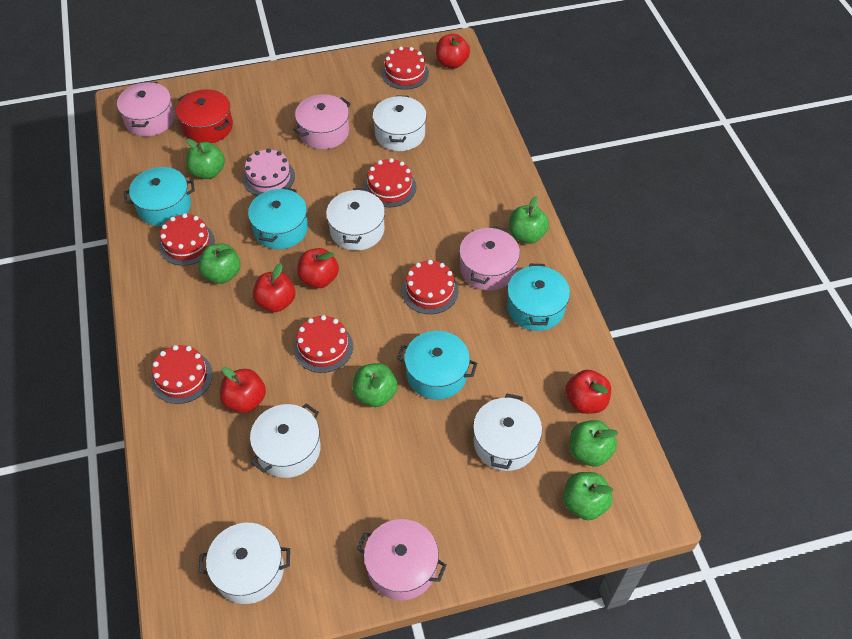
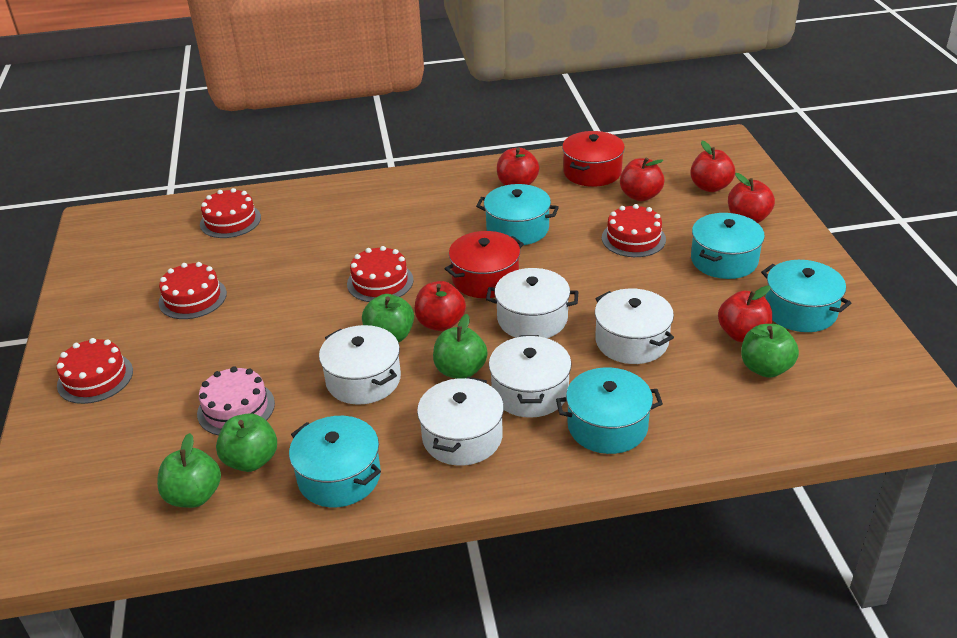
green apple: 6 -> 5
pink pot: 4 -> 0
red apple: 5 -> 6
red cake: 6 -> 5
red pot: 1 -> 2
turquoise pot: 4 -> 5

